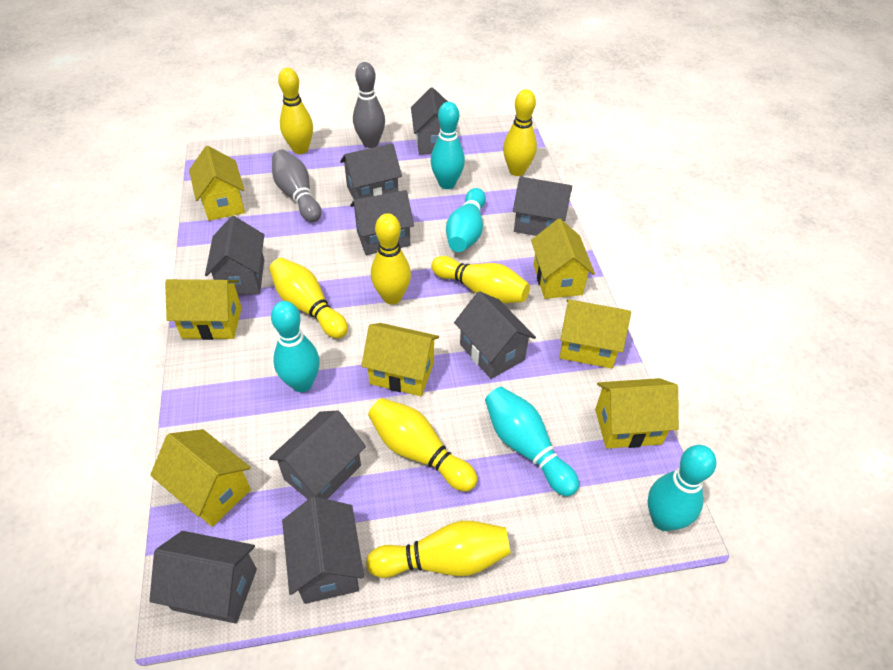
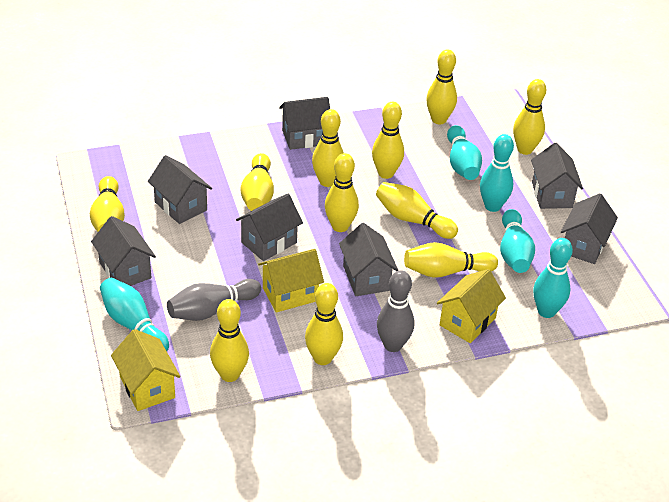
grey house: 9 -> 7
yellow bowling pin: 7 -> 11
yellow house: 7 -> 3

